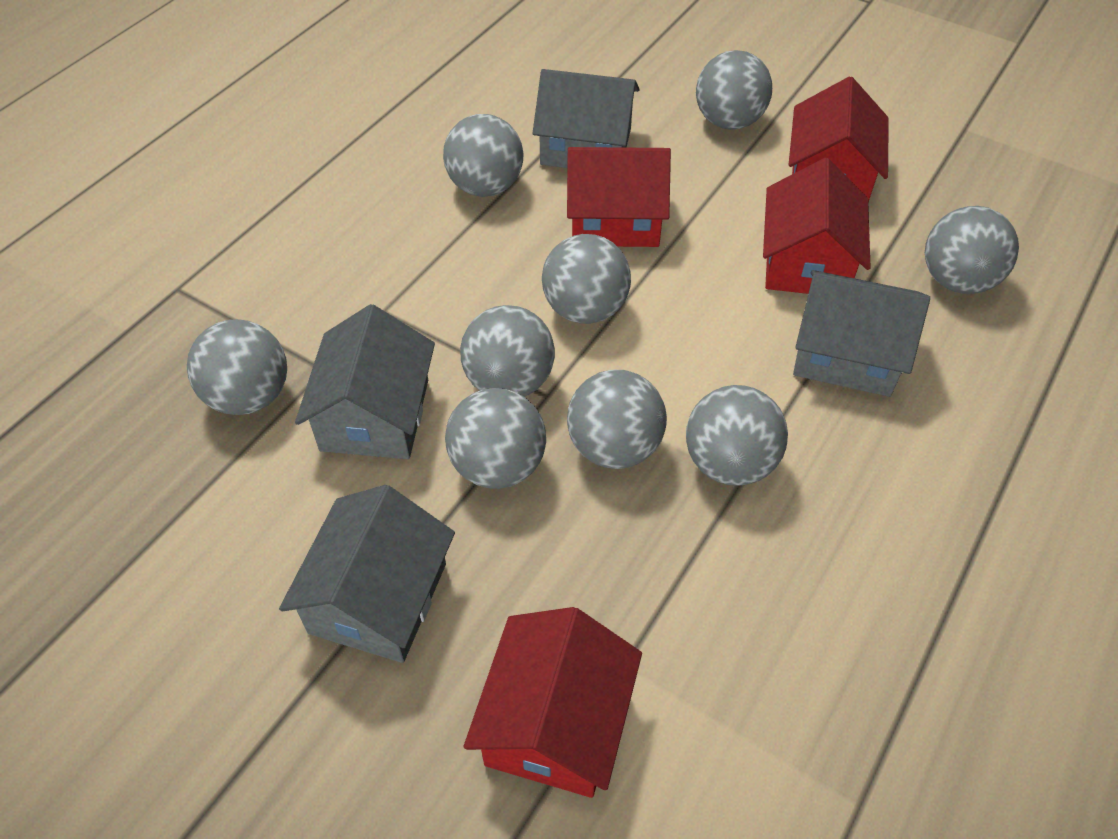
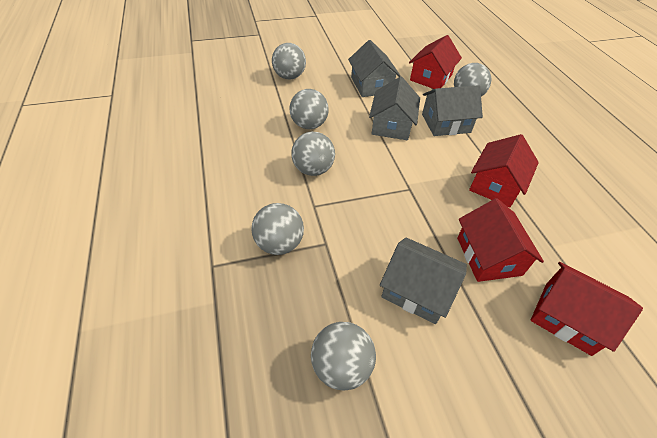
grey ball: 9 -> 6

